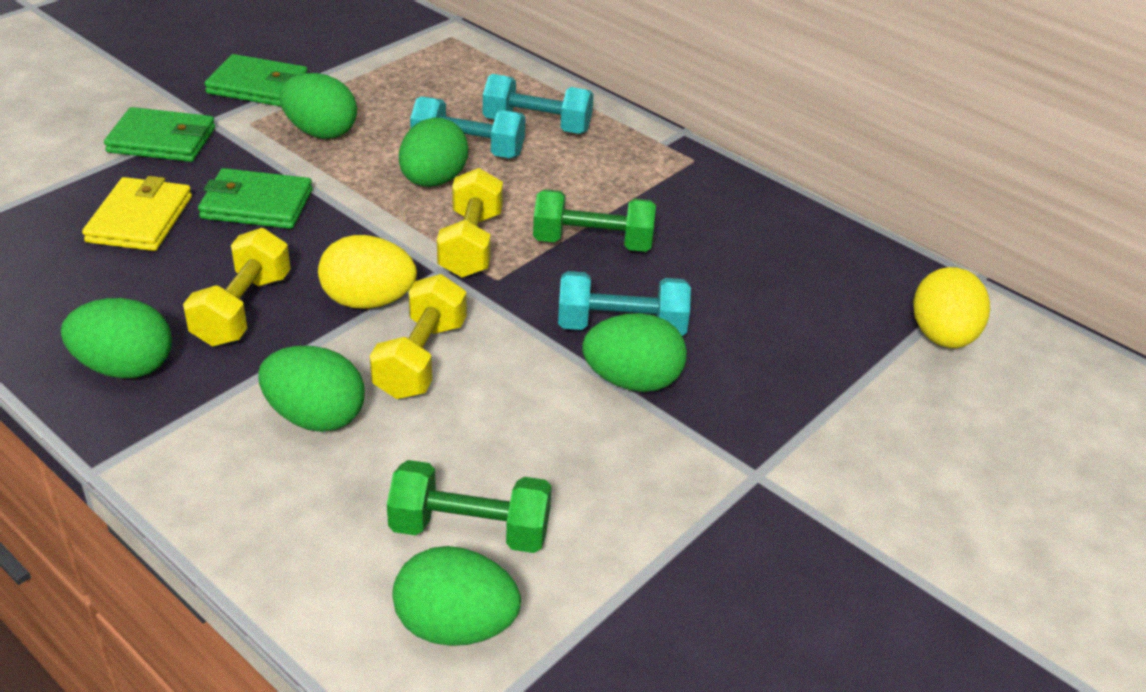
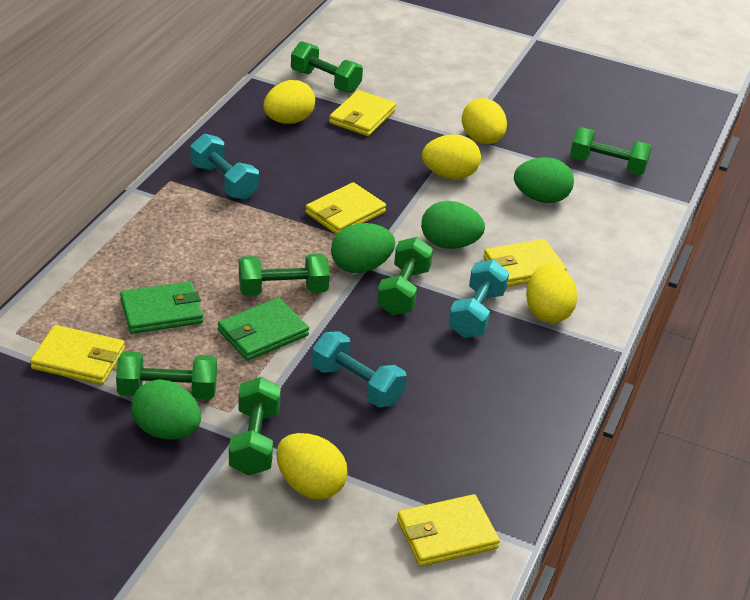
green dumbbell: 2 -> 6
green egg: 6 -> 4
green wallet: 3 -> 2
yellow dumbbell: 3 -> 0
yellow egg: 2 -> 5
yellow wallet: 1 -> 5

